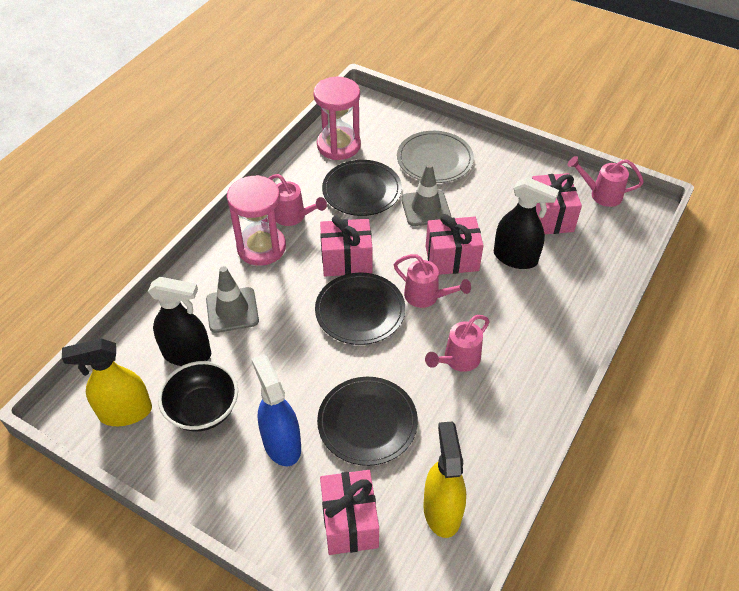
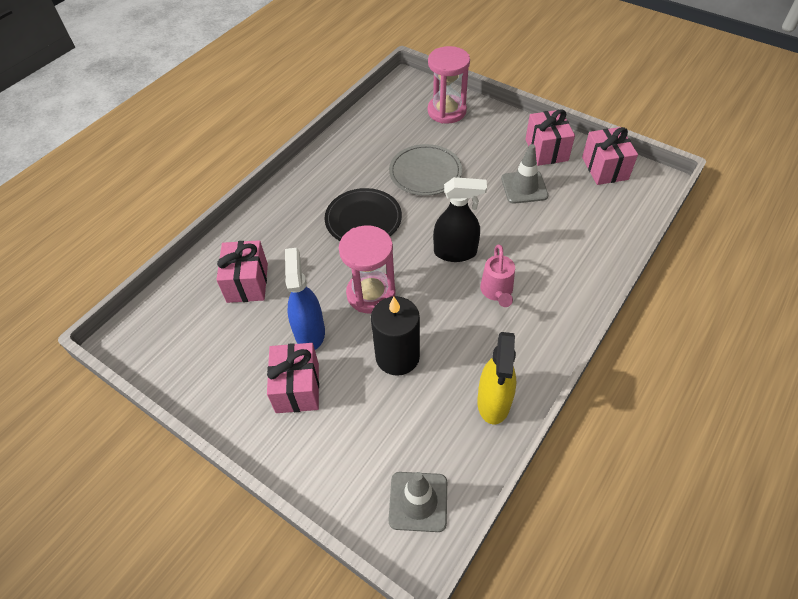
black bowl: 1 -> 0
black candle: 0 -> 1
black plate: 3 -> 1
black spray bottle: 2 -> 1
pink watering can: 4 -> 1
yellow spray bottle: 2 -> 1

